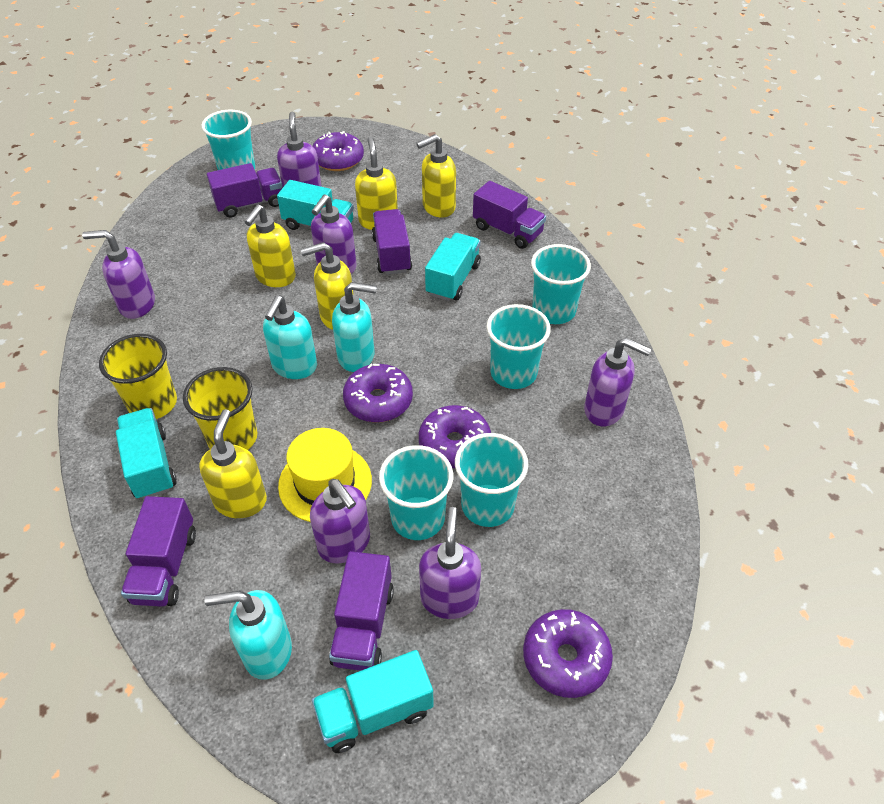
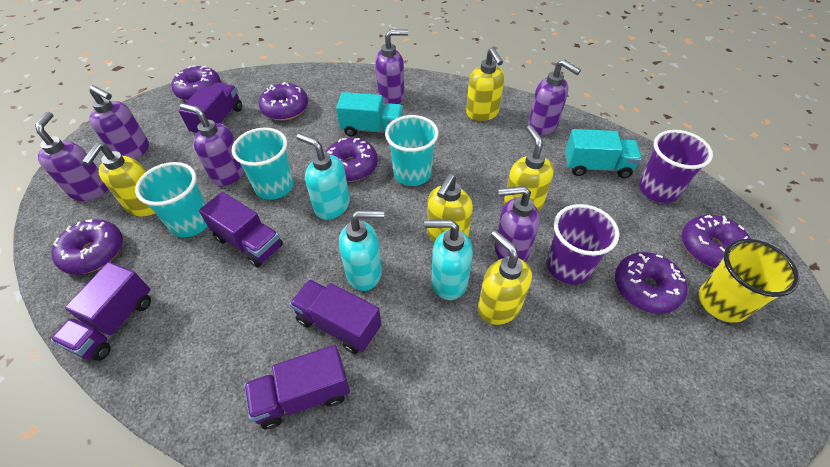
purple cup: 0 -> 2
purple donut: 4 -> 6
turquoise cup: 5 -> 3
turquoise truck: 4 -> 2
yellow cup: 2 -> 1
yellow hat: 1 -> 0

